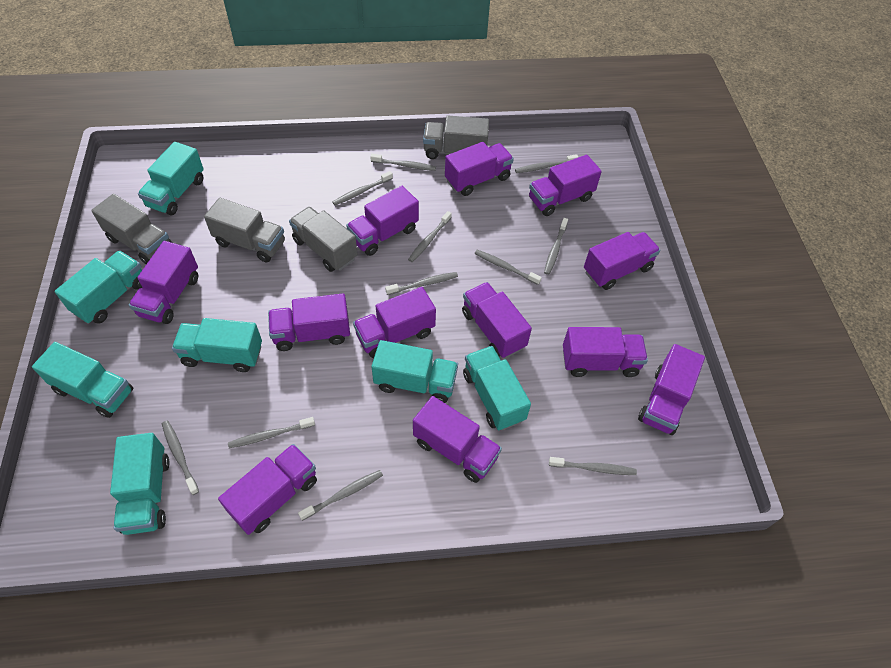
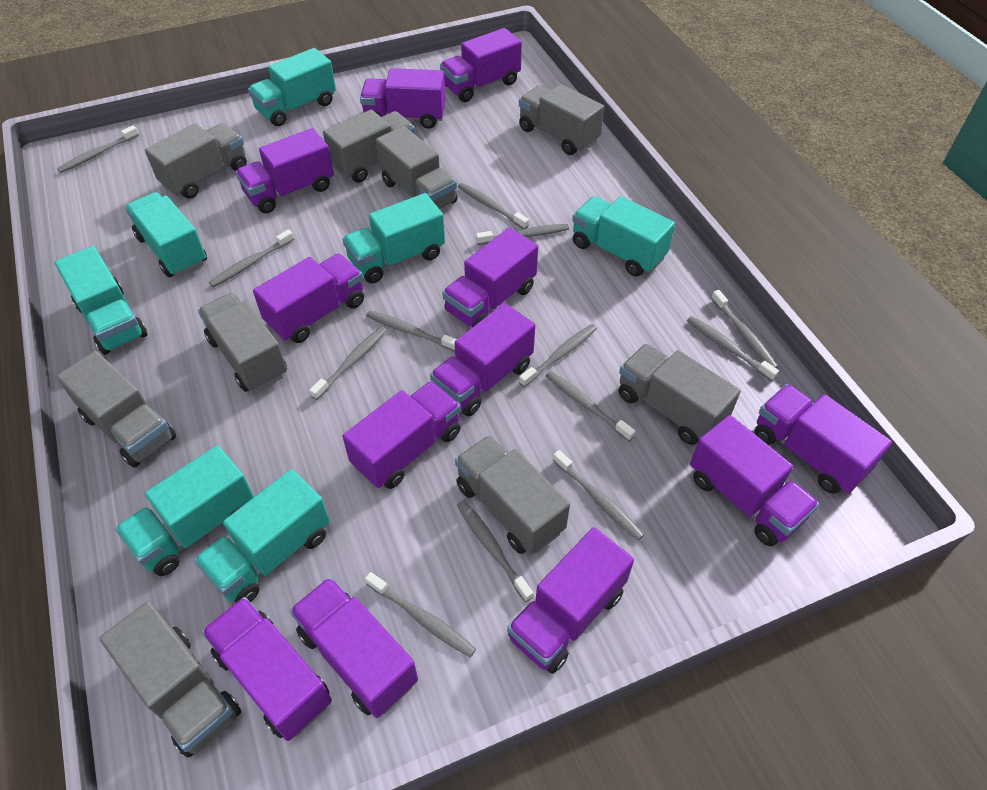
grey toothbrush: 11 -> 13
grey truck: 4 -> 9

